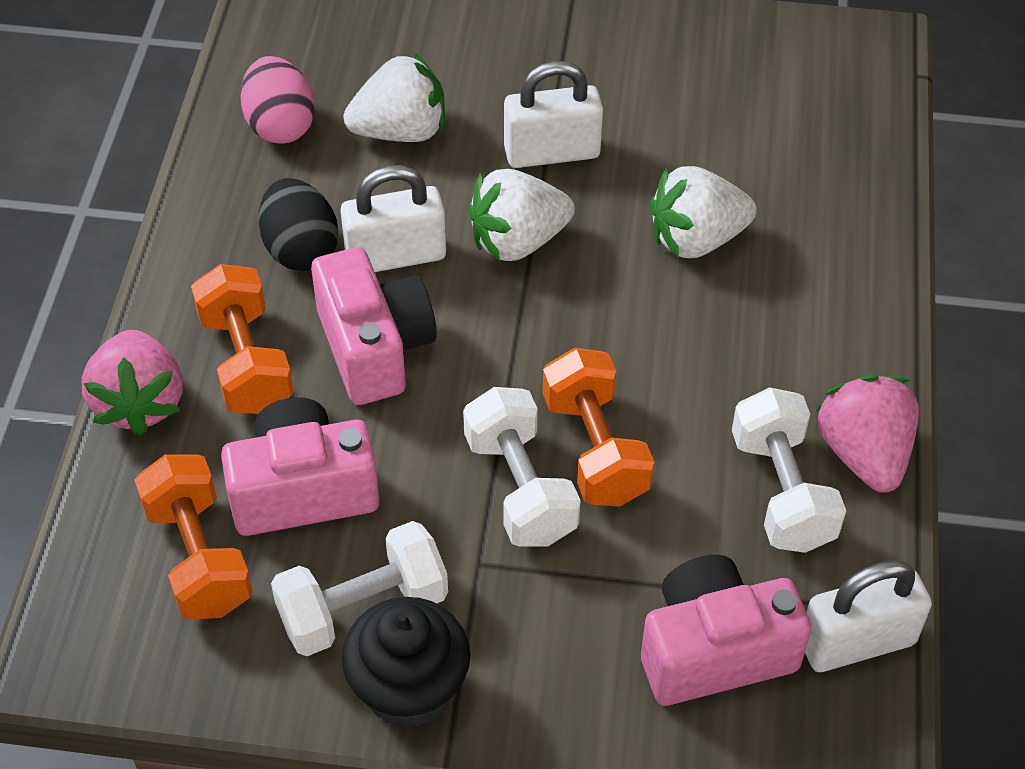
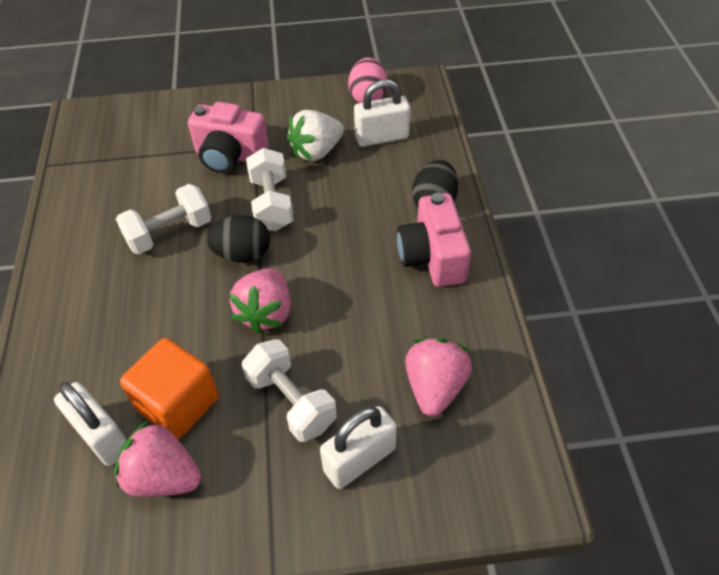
black cupcake: 1 -> 0
black egg: 1 -> 2
orange cube: 0 -> 1
orange dumbbell: 3 -> 0
pink camera: 3 -> 2
pink strawberry: 2 -> 3
white strawberry: 3 -> 1

